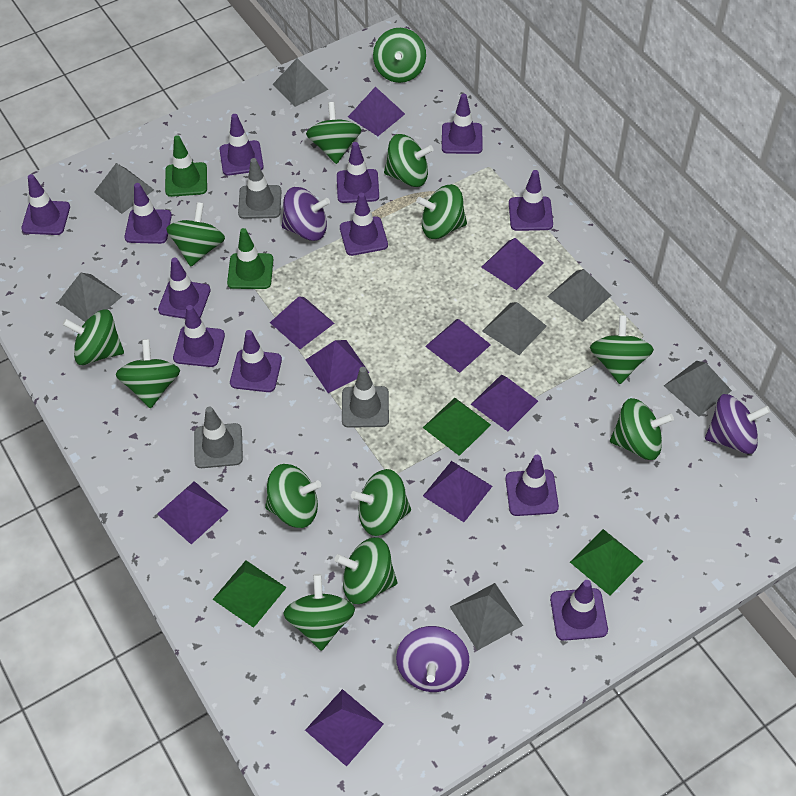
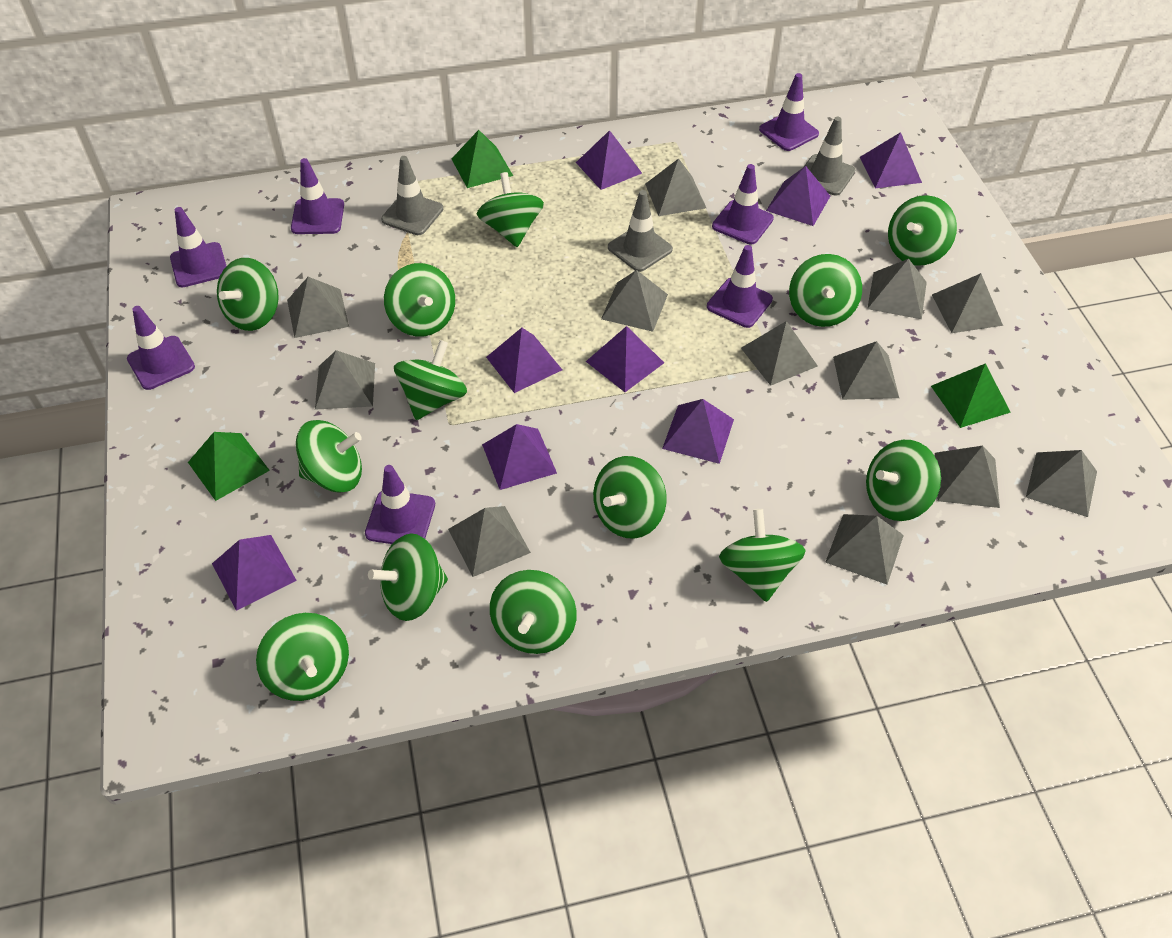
green traffic cone: 2 -> 0
grey pyramid: 7 -> 12
purple pyramid: 9 -> 8
purple spinning top: 3 -> 0
purple traffic cone: 12 -> 7

